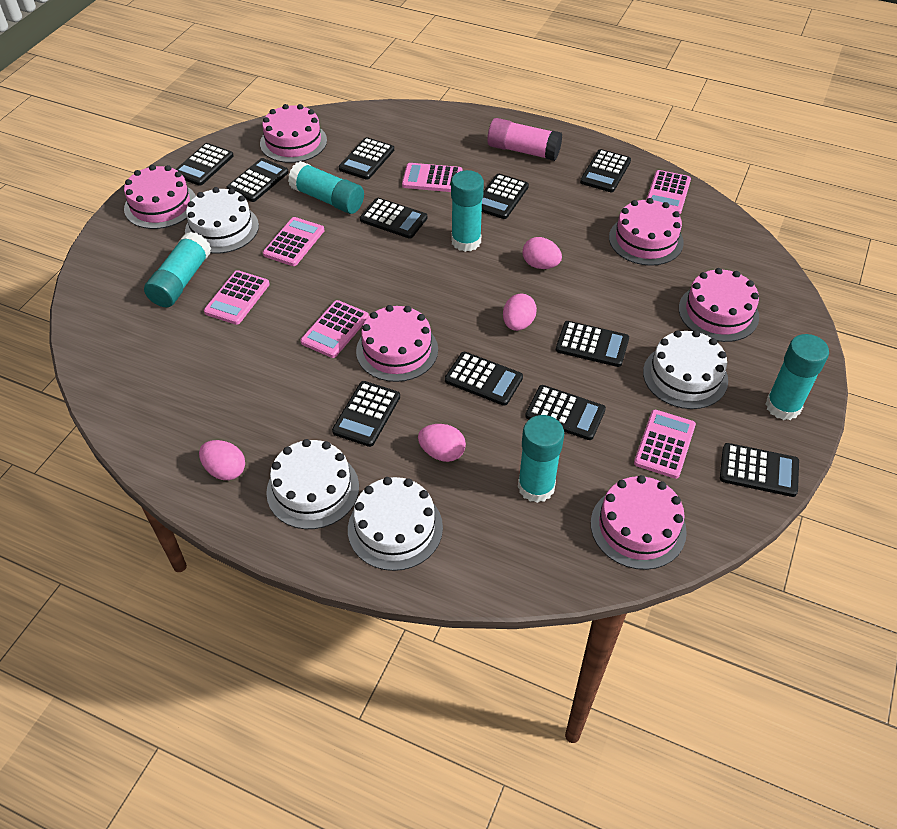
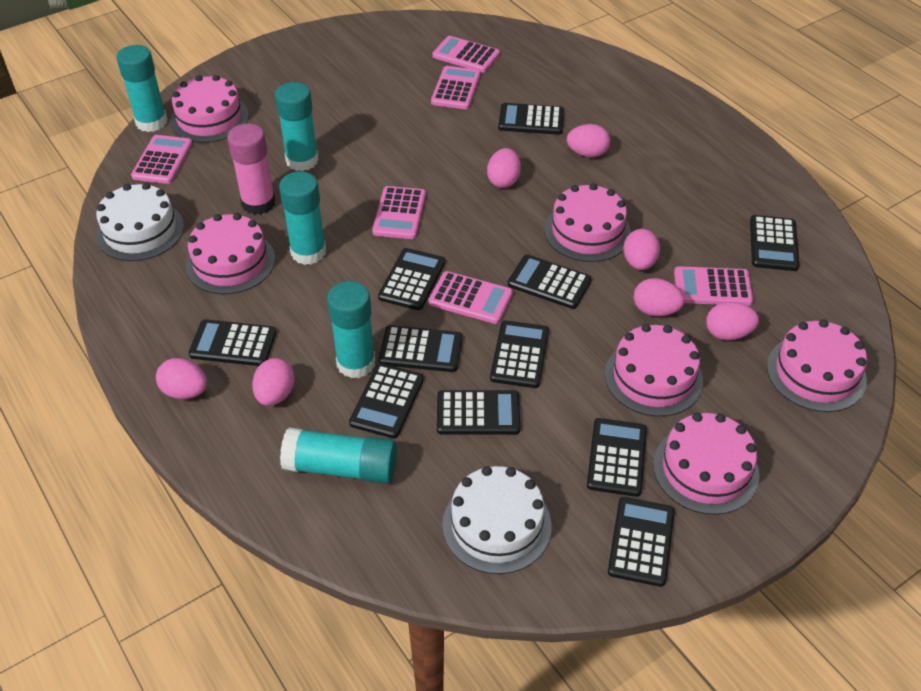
pink egg: 4 -> 7
white cake: 4 -> 2

